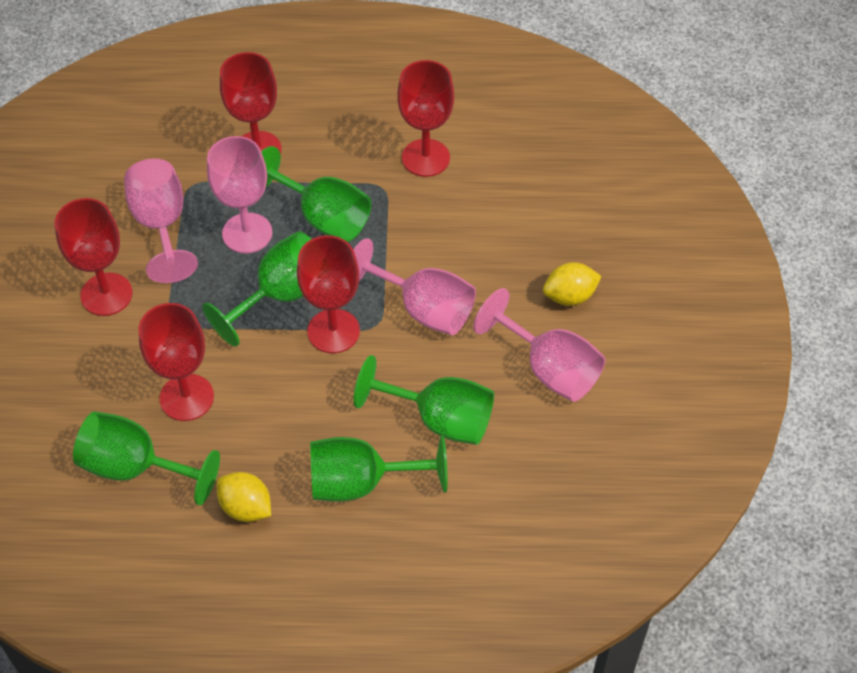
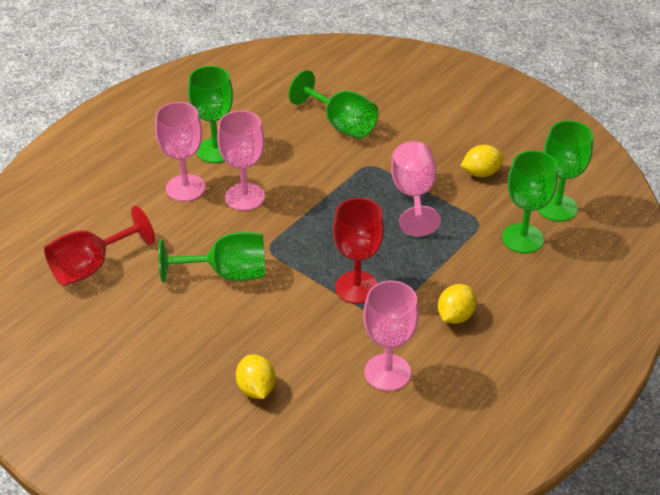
red goblet: 5 -> 2
yellow lemon: 2 -> 3

